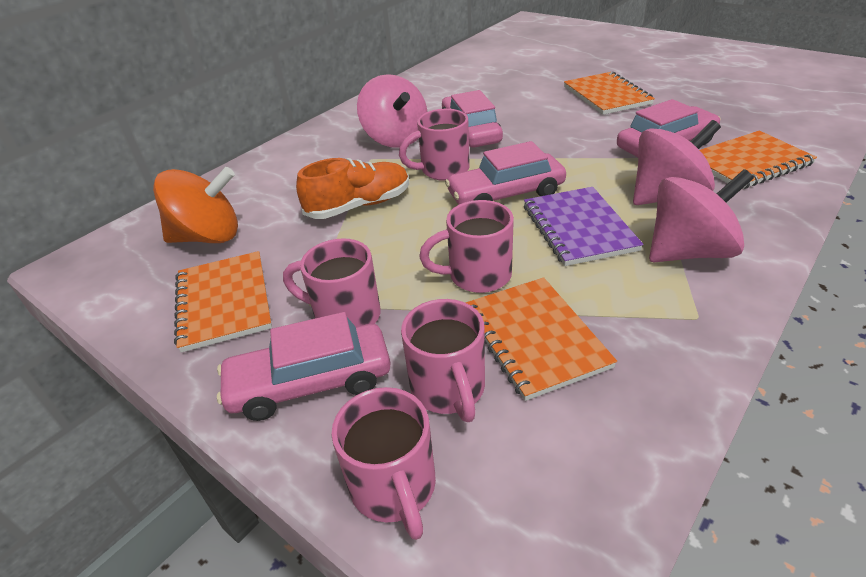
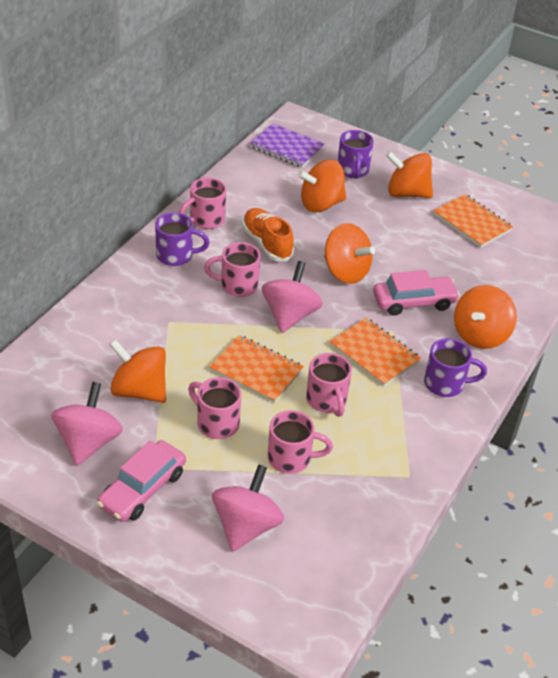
orange notebook: 4 -> 3
orange spinning top: 1 -> 5
pink car: 4 -> 2
purple mug: 0 -> 3

